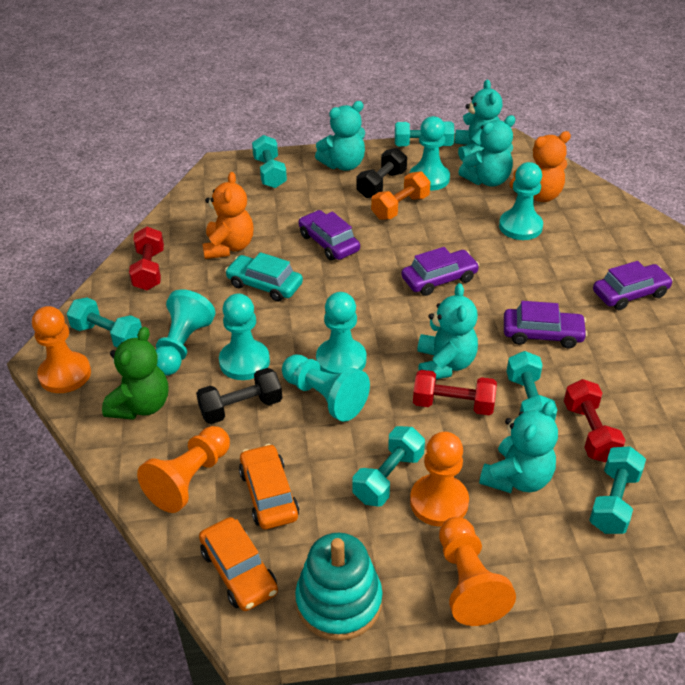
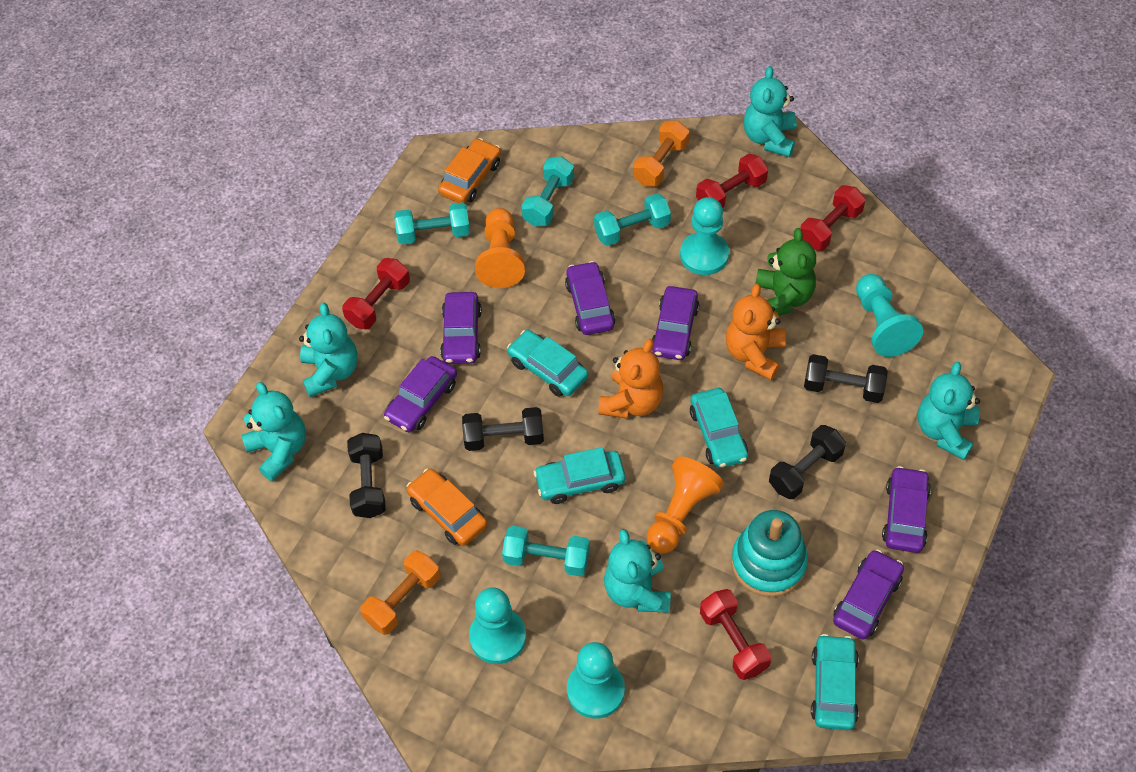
black dumbbell: 2 -> 4
orange dumbbell: 1 -> 2
orange pawn: 4 -> 2
purple car: 4 -> 6
red dumbbell: 3 -> 4
turquoise car: 1 -> 4
turquoise dumbbell: 6 -> 4
turquoise pawn: 6 -> 4

